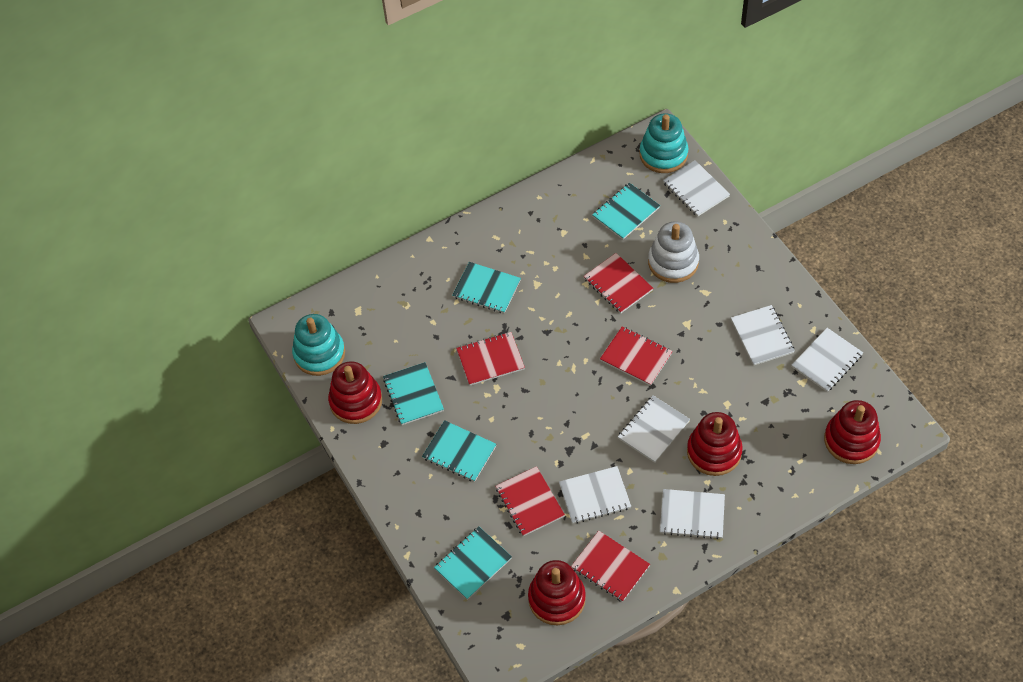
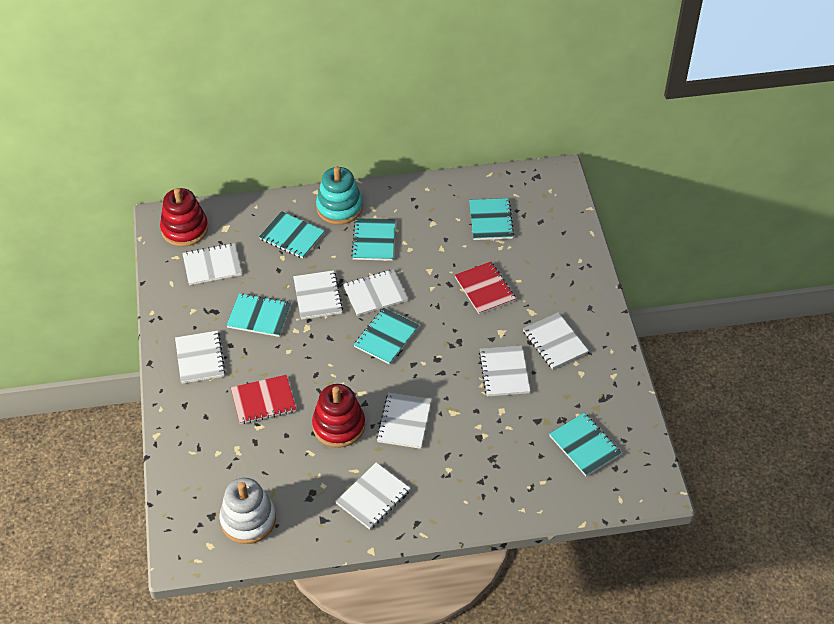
red notebook: 5 -> 2
red stacking toy: 4 -> 2
turquoise notebook: 5 -> 6
turquoise stacking toy: 2 -> 1
white notebook: 6 -> 8

